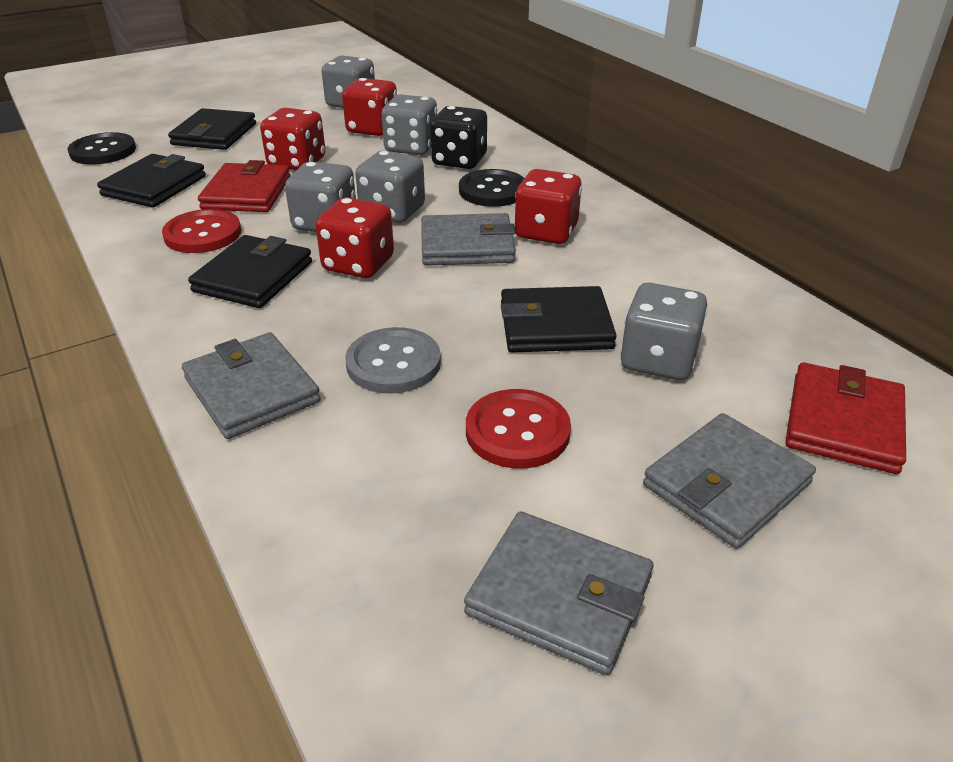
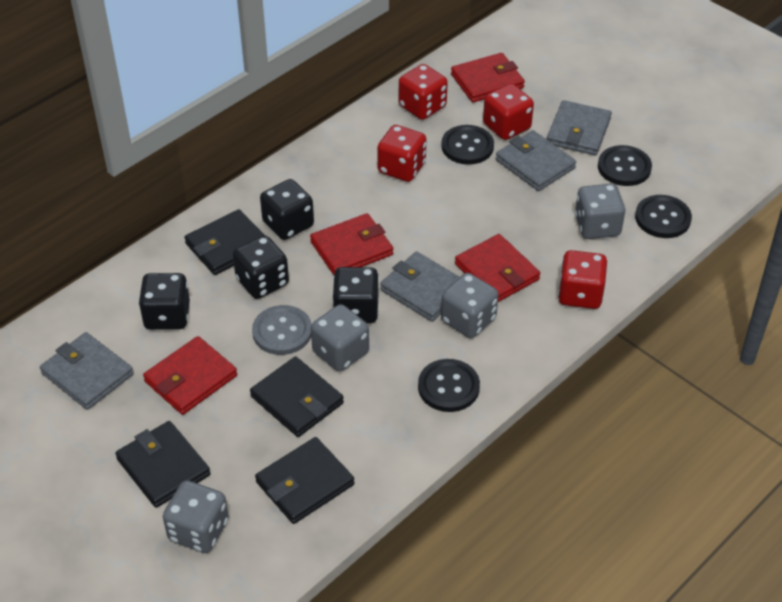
black button: 2 -> 4
black dice: 1 -> 4
grey dice: 5 -> 4
red button: 2 -> 0
red wallet: 2 -> 4

